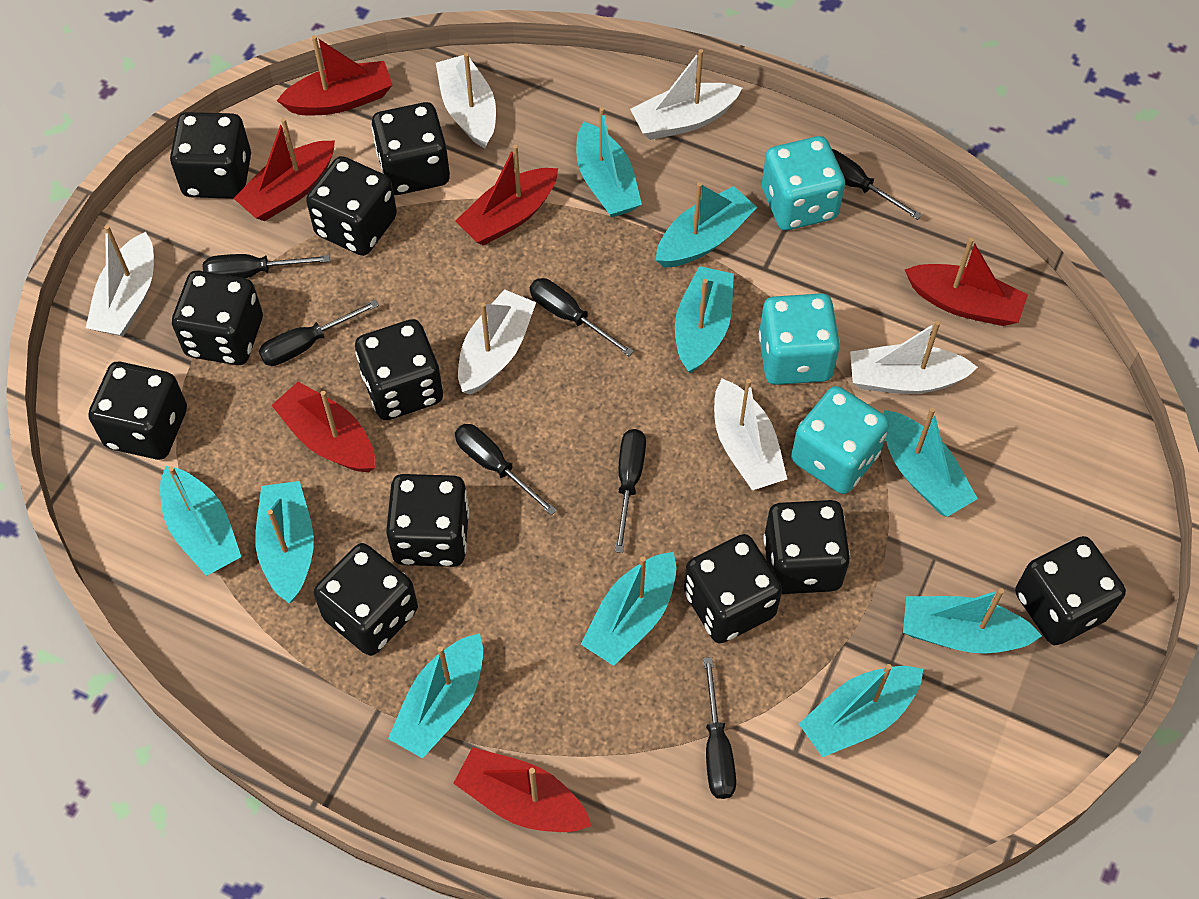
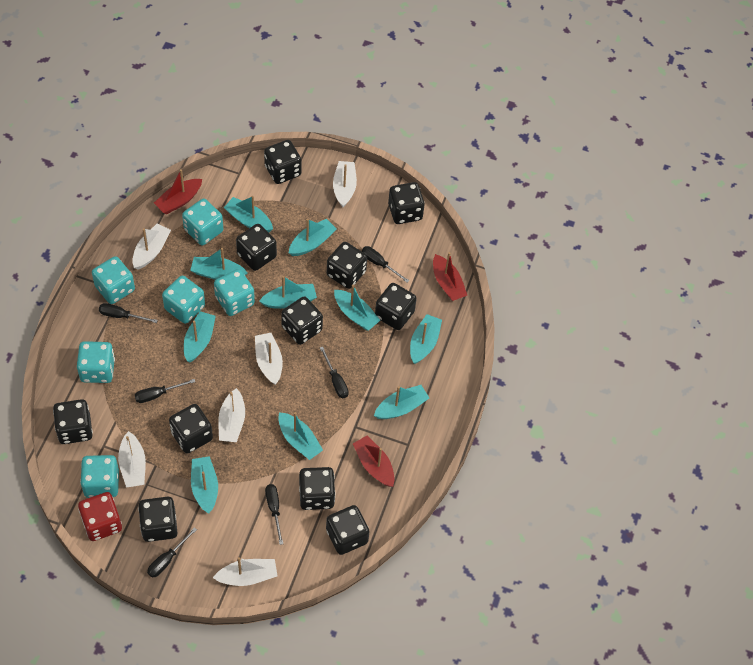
black screwdriver: 7 -> 6
red boat: 6 -> 3
red dice: 0 -> 1
turquoise dice: 3 -> 6

